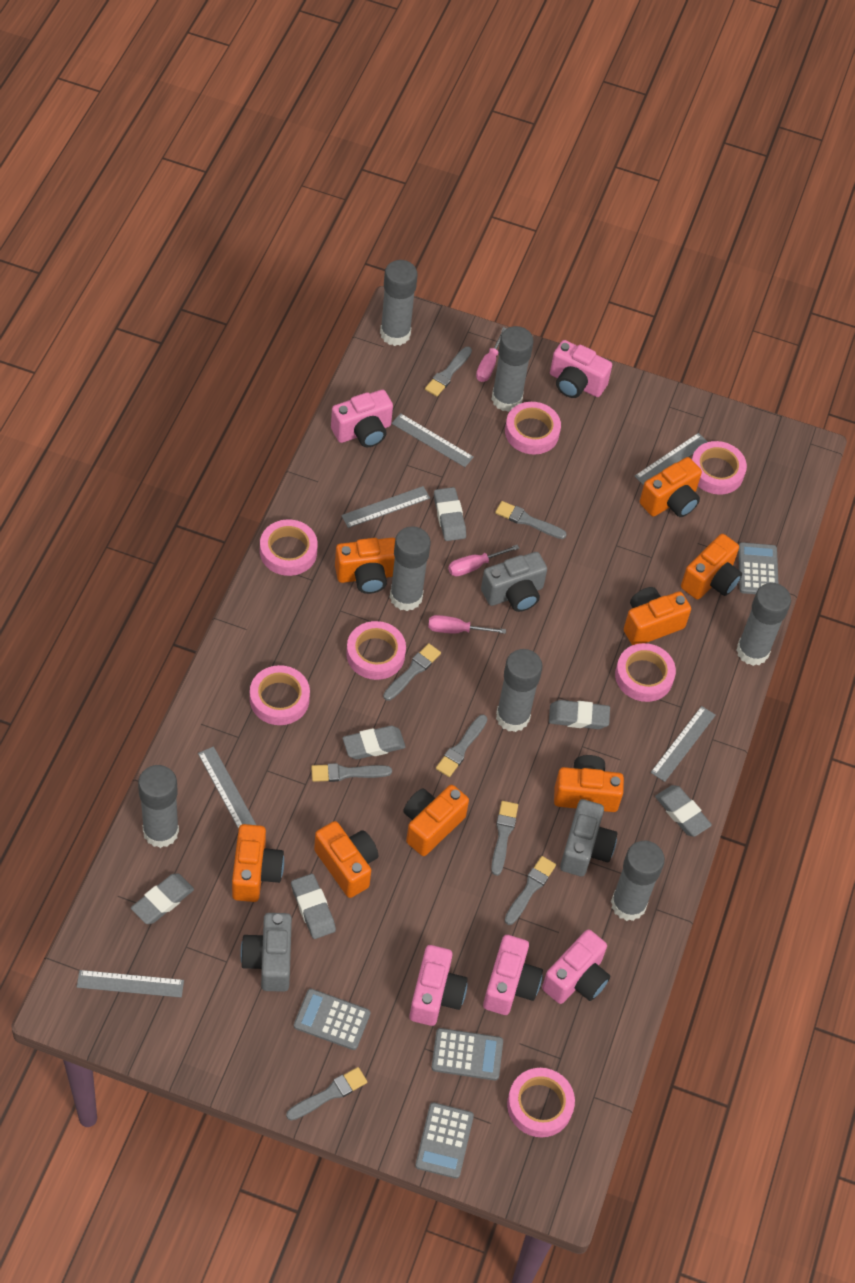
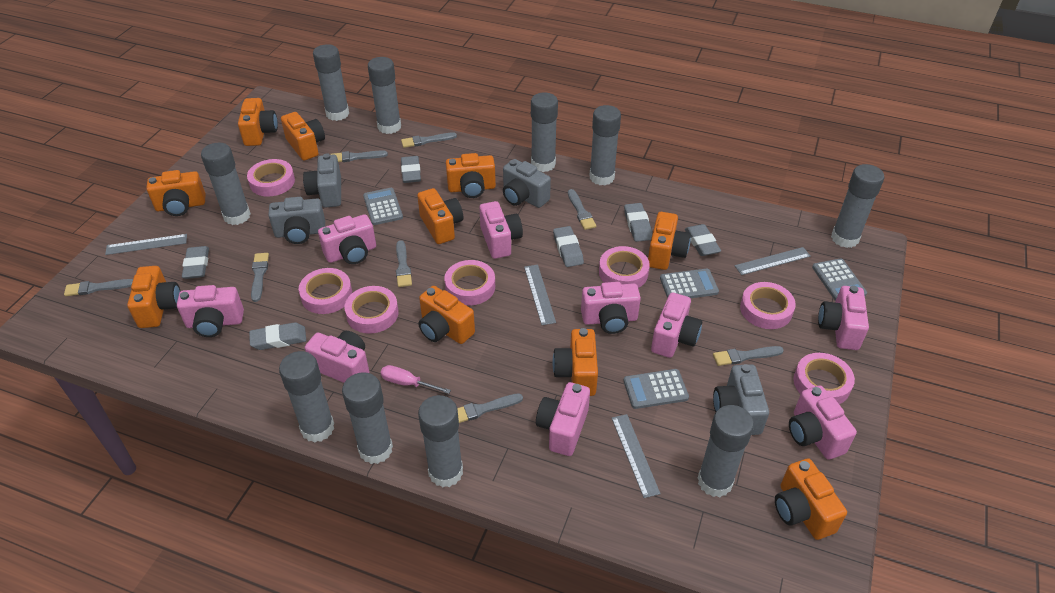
grey camera: 3 -> 4
grey glue stick: 7 -> 10
grey ruler: 6 -> 4
orange camera: 8 -> 10
pink camera: 5 -> 9
pink screwdriver: 3 -> 1

